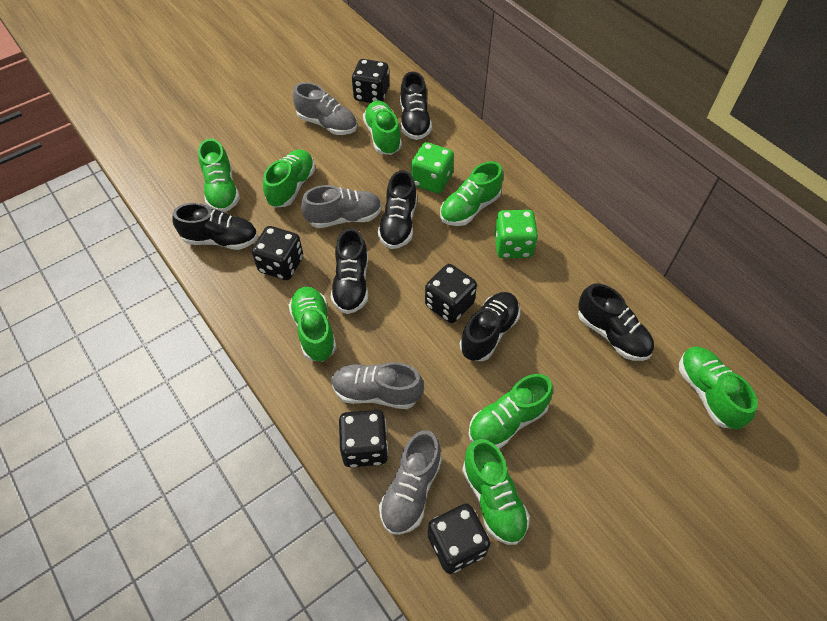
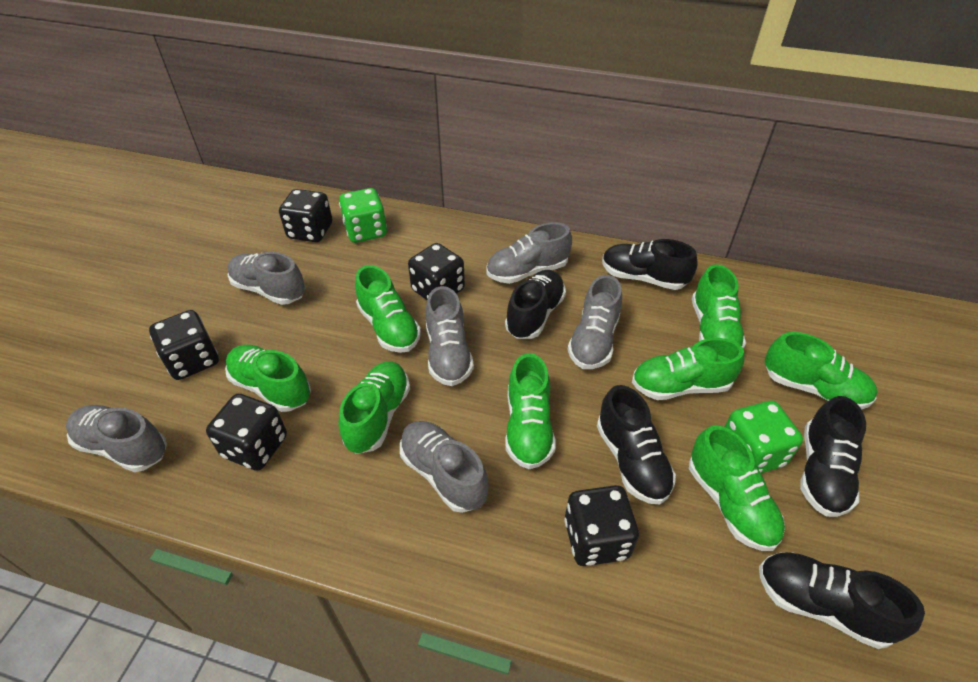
black shoe: 6 -> 5
grey shoe: 4 -> 6

